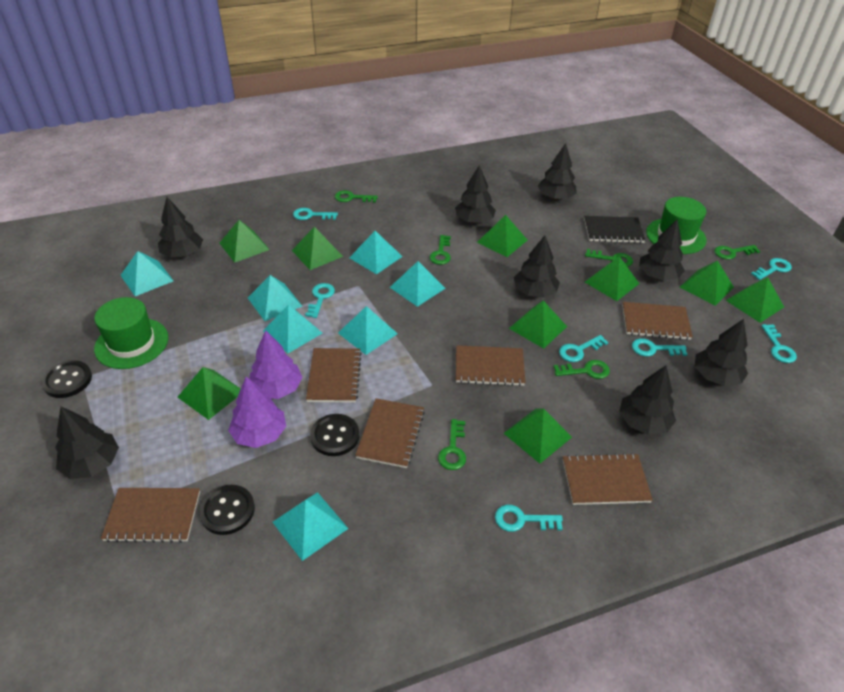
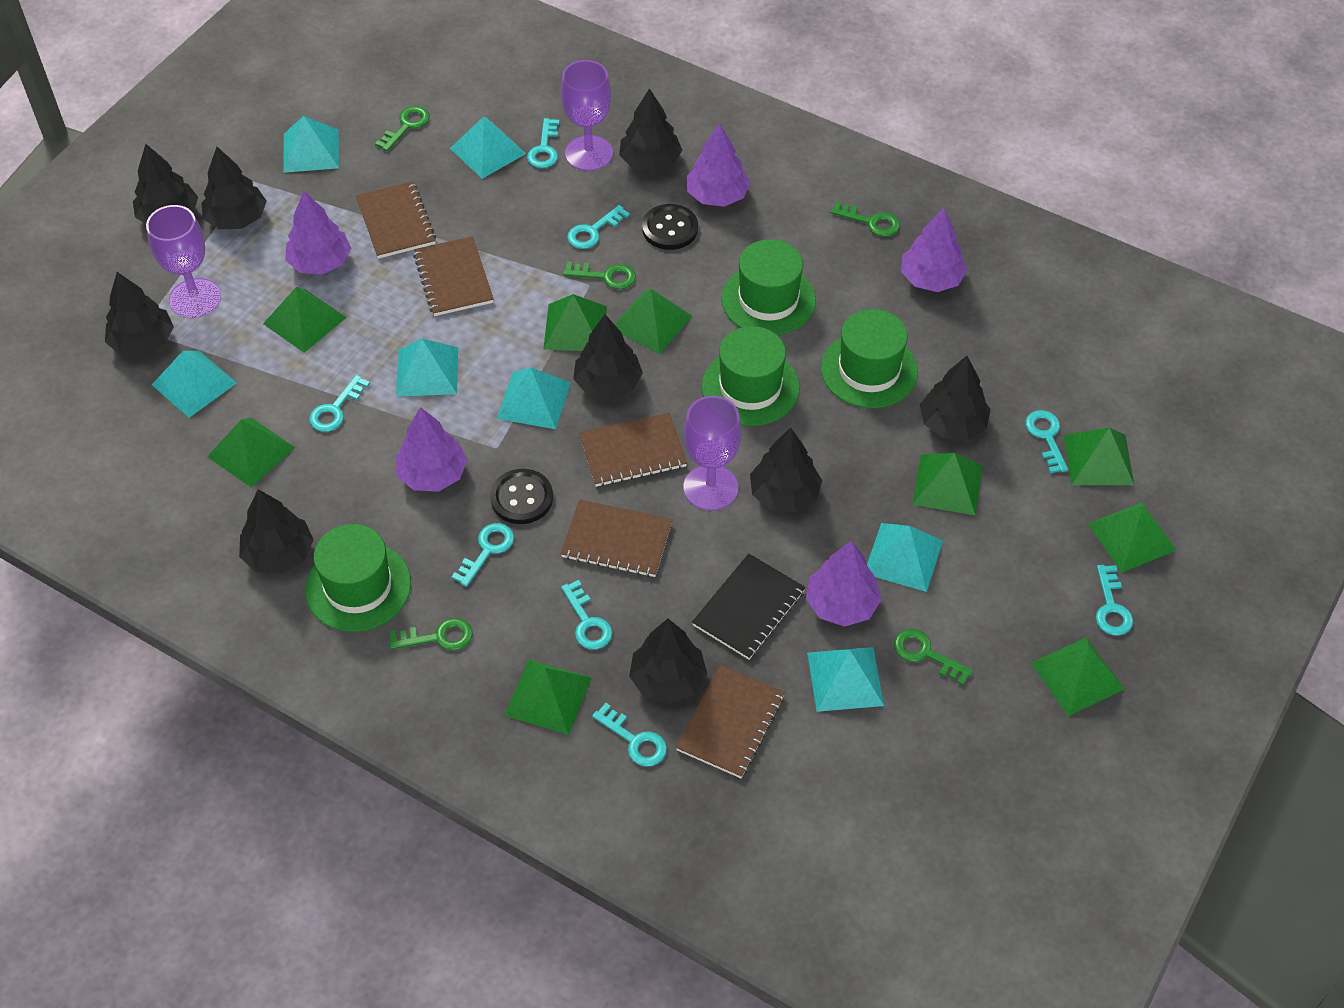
black button: 3 -> 2
black tree: 8 -> 9
brown notebook: 6 -> 5
green hat: 2 -> 4
green key: 6 -> 5
purple goblet: 0 -> 3
purple tree: 2 -> 5
turquoise key: 7 -> 8

